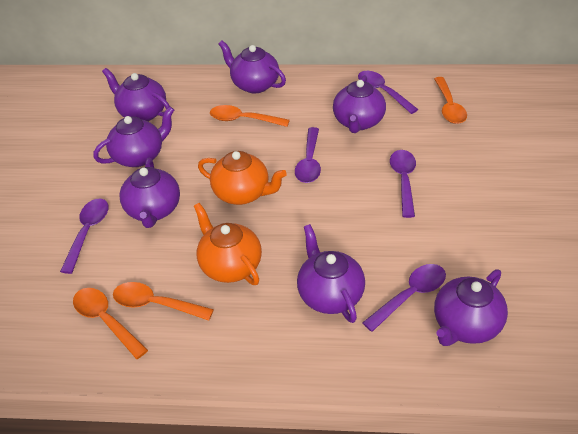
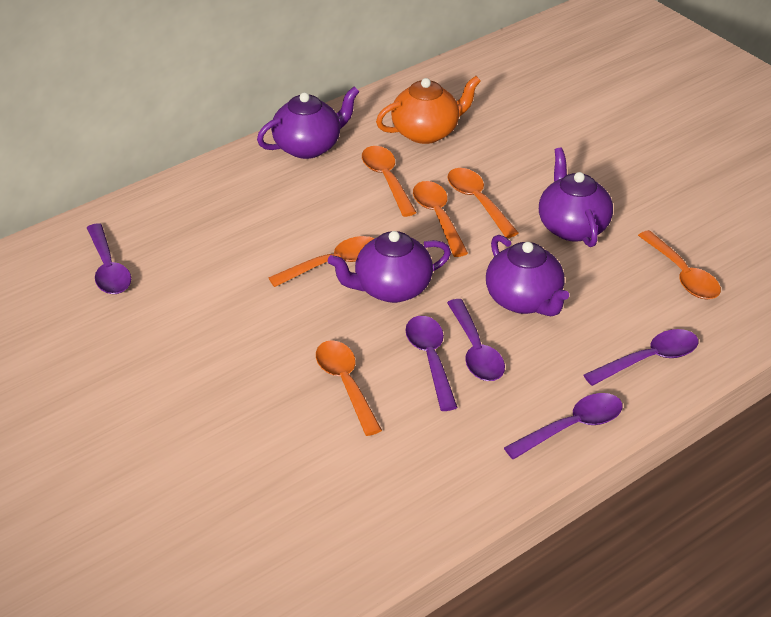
orange spoon: 4 -> 6
orange teapot: 2 -> 1
purple teapot: 7 -> 4

